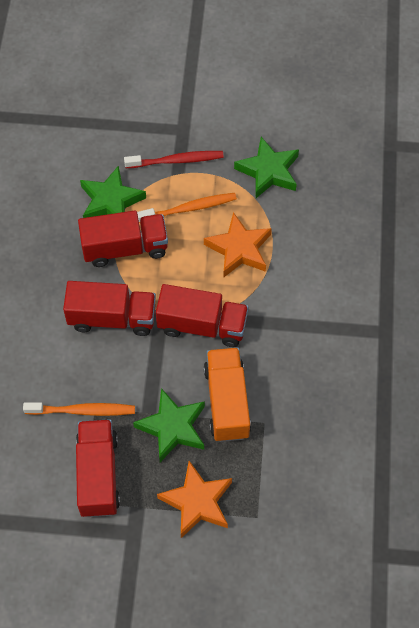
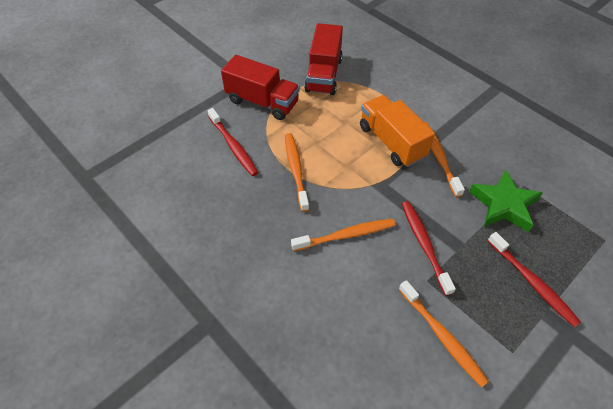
green star: 3 -> 1
orange star: 2 -> 0
orange toothbrush: 2 -> 4
red toothbrush: 1 -> 3
red truck: 4 -> 2

